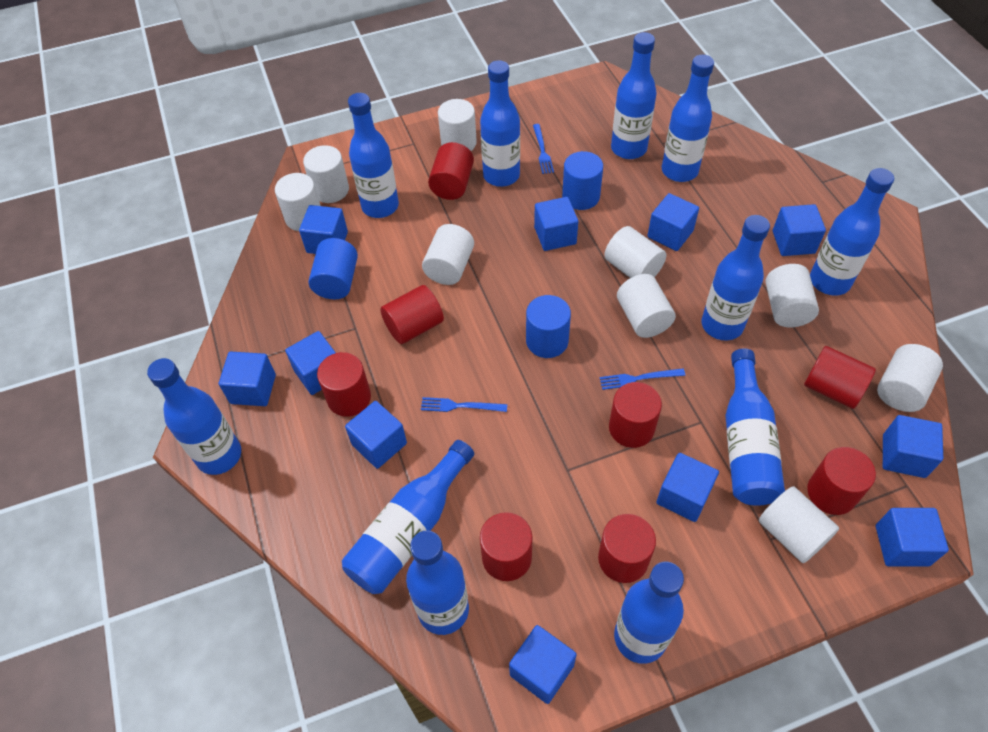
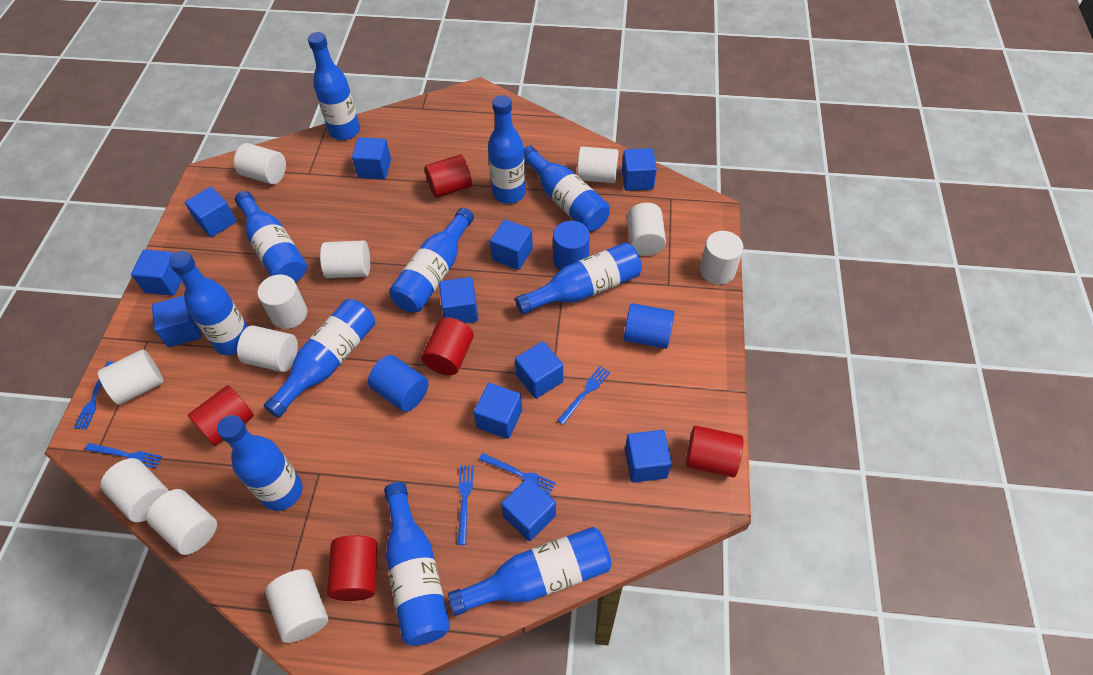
blue fork: 3 -> 5
red cylinder: 8 -> 5
white cylinder: 9 -> 11

